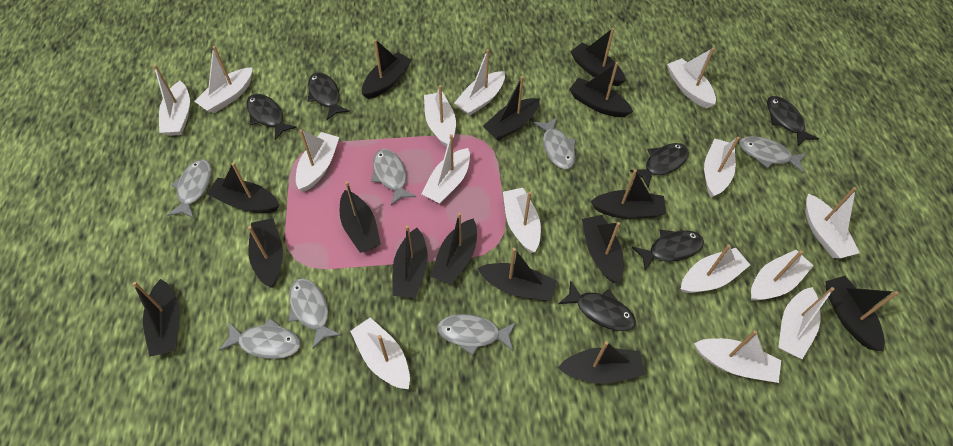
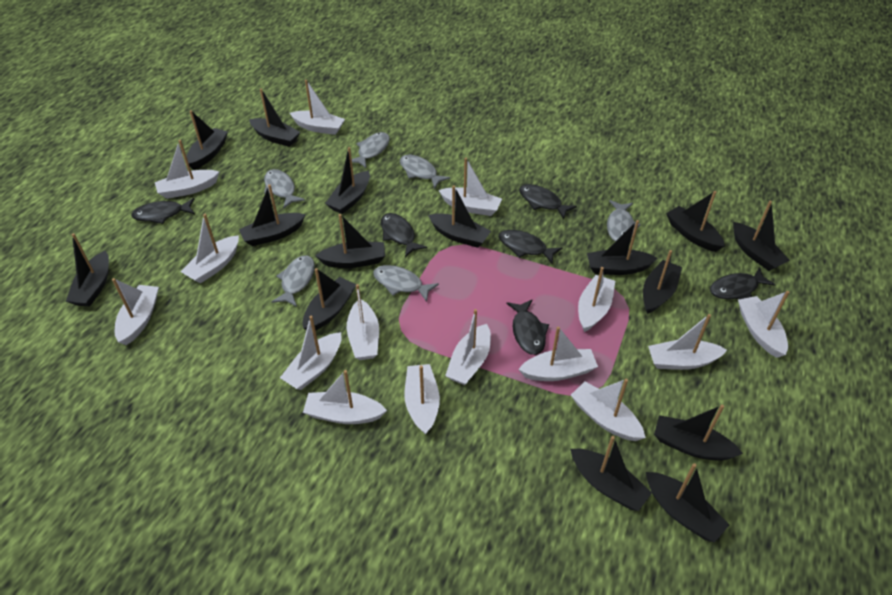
grey fish: 7 -> 6

